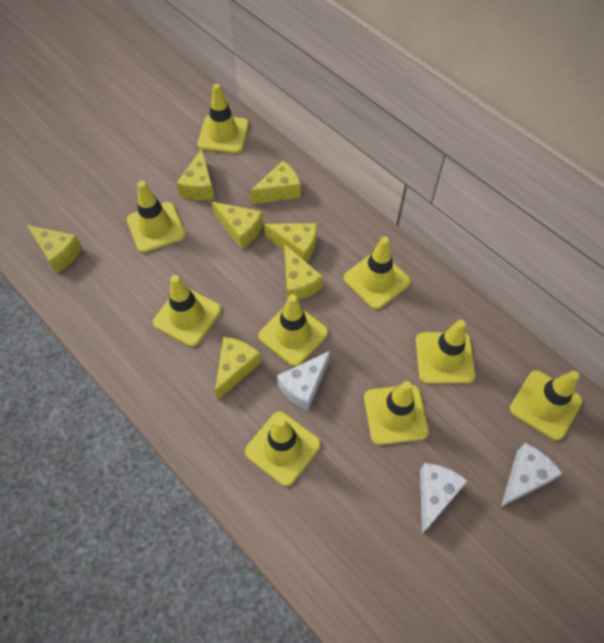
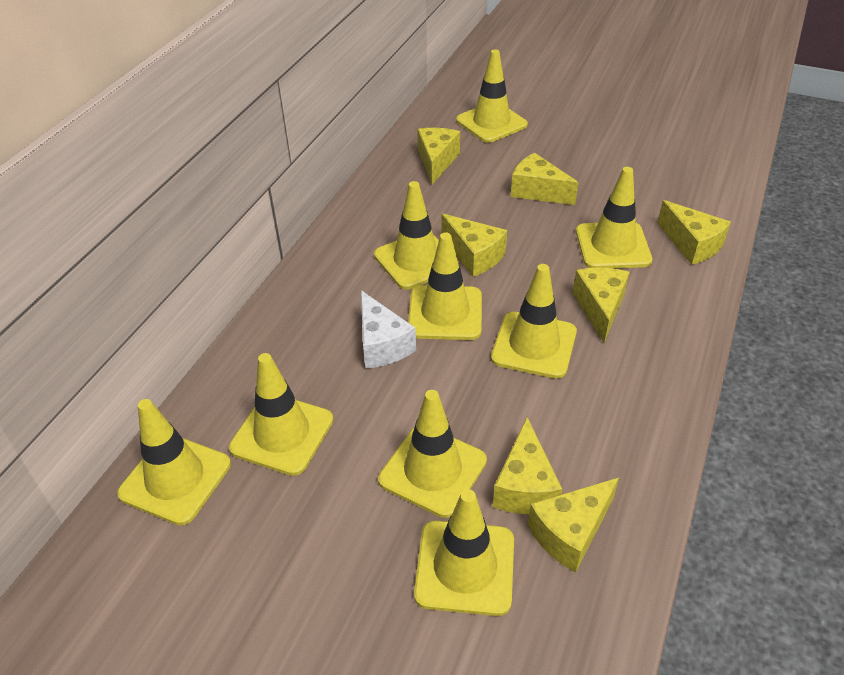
white cheese: 3 -> 1

